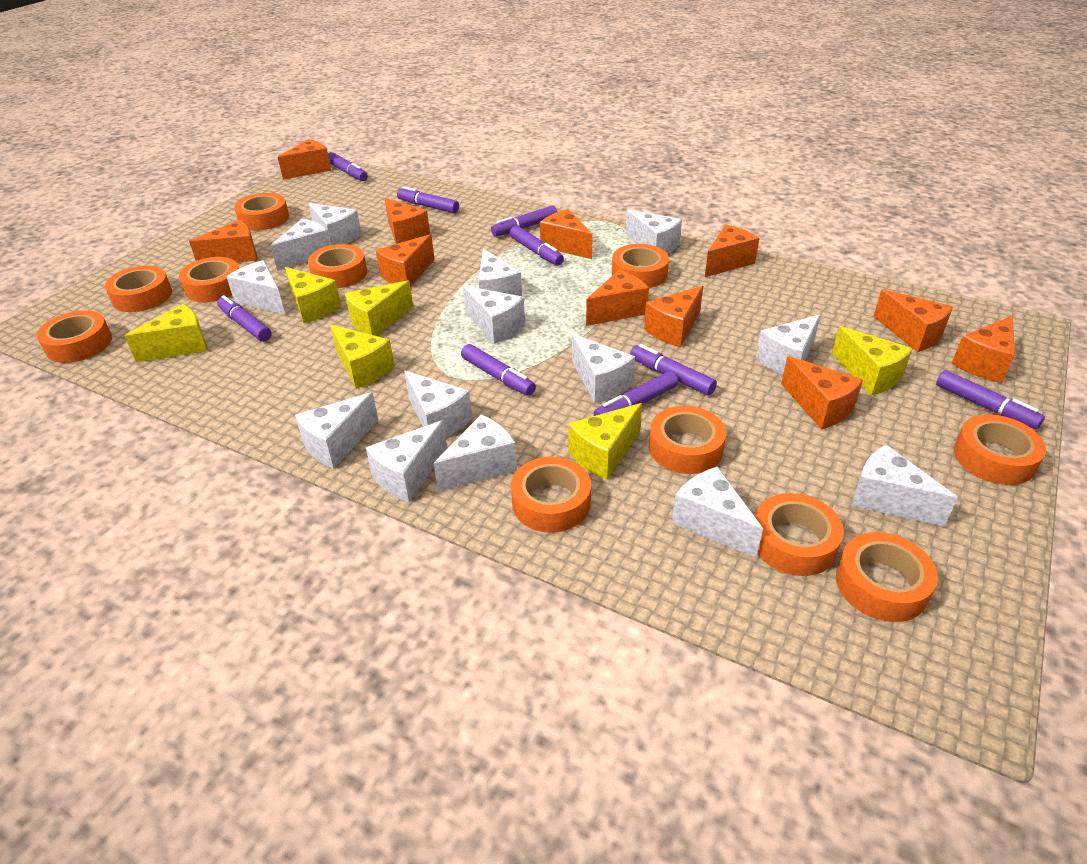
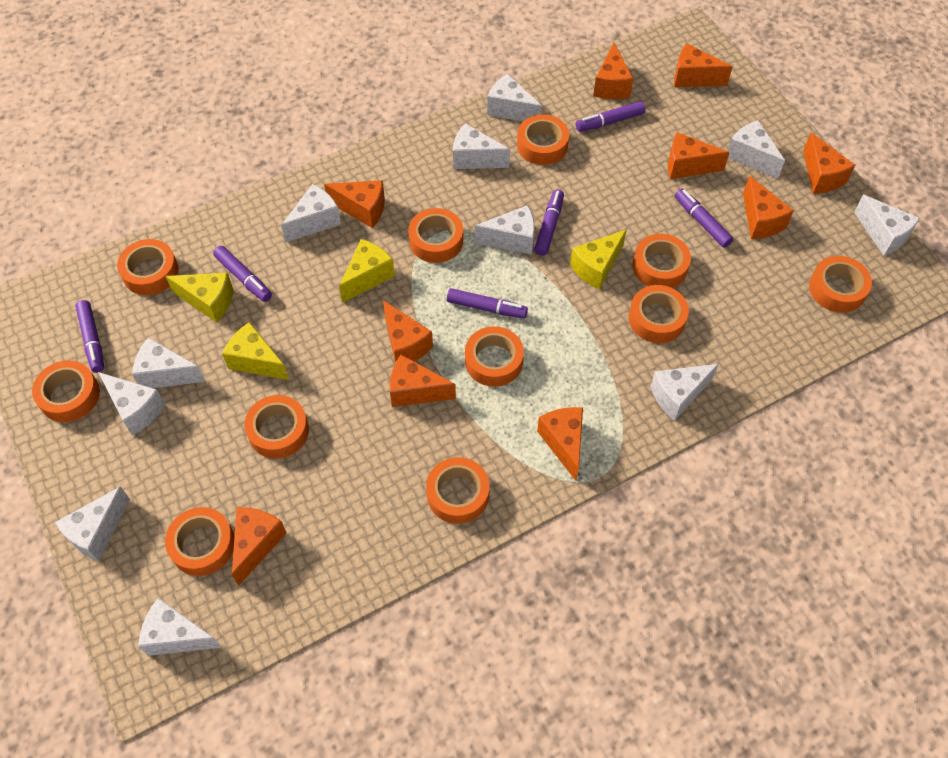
orange cheese: 11 -> 10
purple marker: 9 -> 6
white cheese: 14 -> 11
yellow cheese: 6 -> 4

